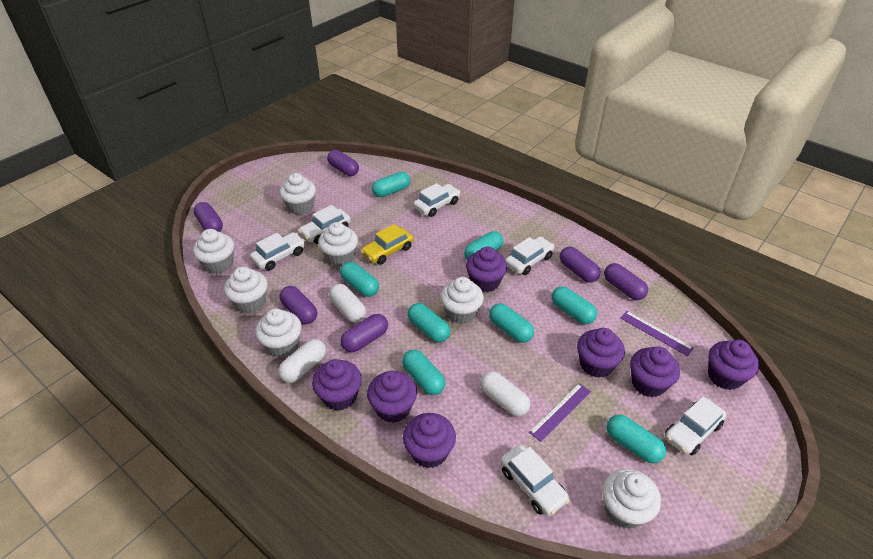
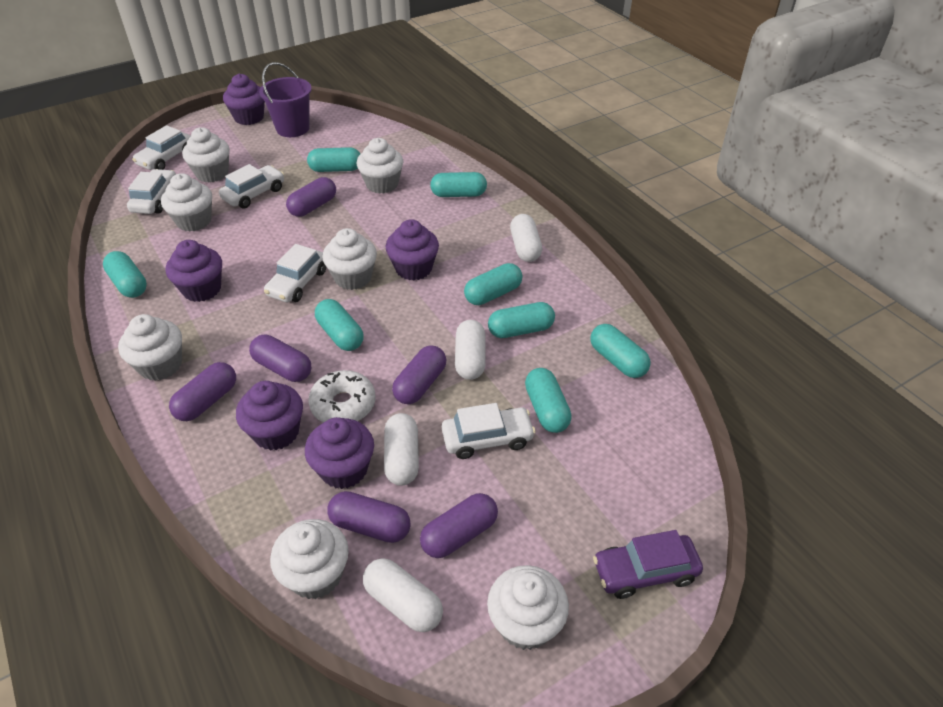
purple bucket: 0 -> 1
purple car: 0 -> 1
purple cupcake: 7 -> 5
purple ruler: 2 -> 0
white capsule: 3 -> 4
white car: 6 -> 5
white donut: 0 -> 1
yellow car: 1 -> 0

